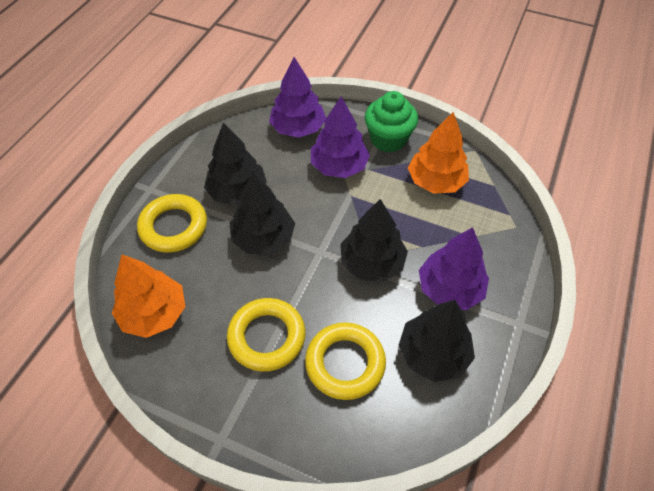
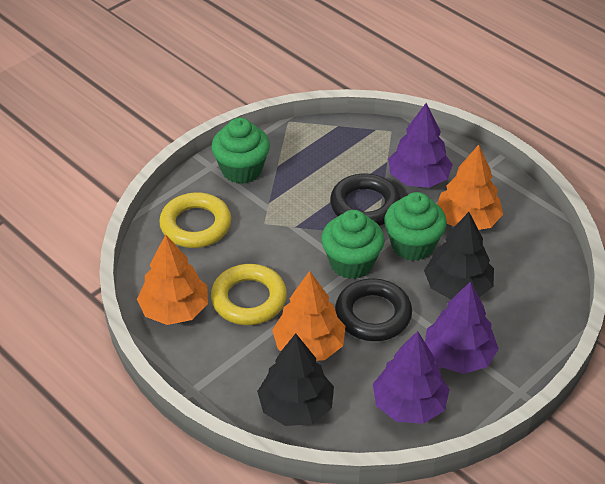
black ring: 0 -> 2
black tree: 4 -> 2
green cupcake: 1 -> 3
orange tree: 2 -> 3
yellow ring: 3 -> 2

